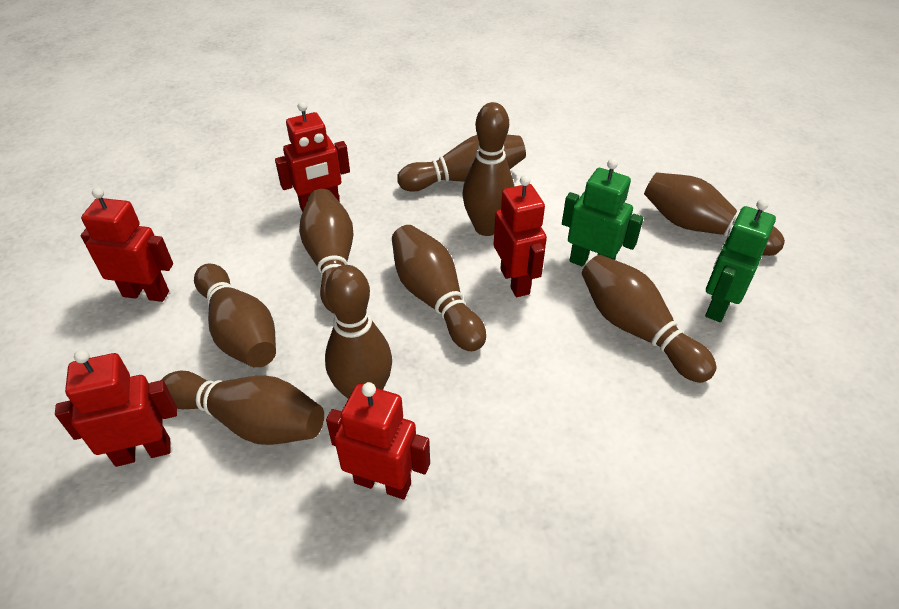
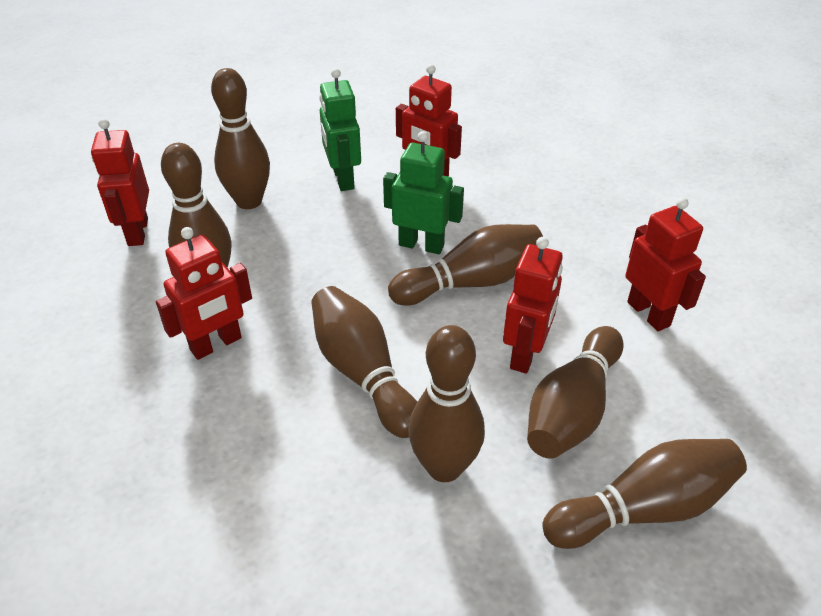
brown bowling pin: 9 -> 7

